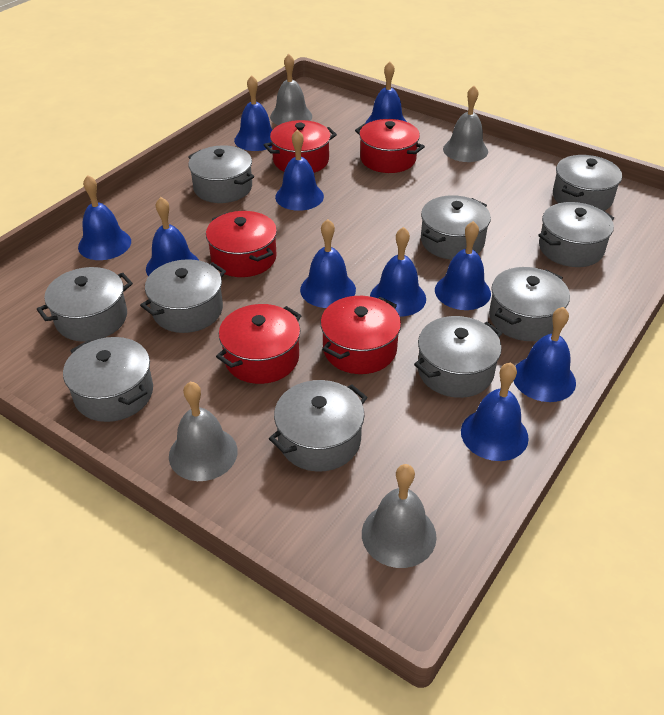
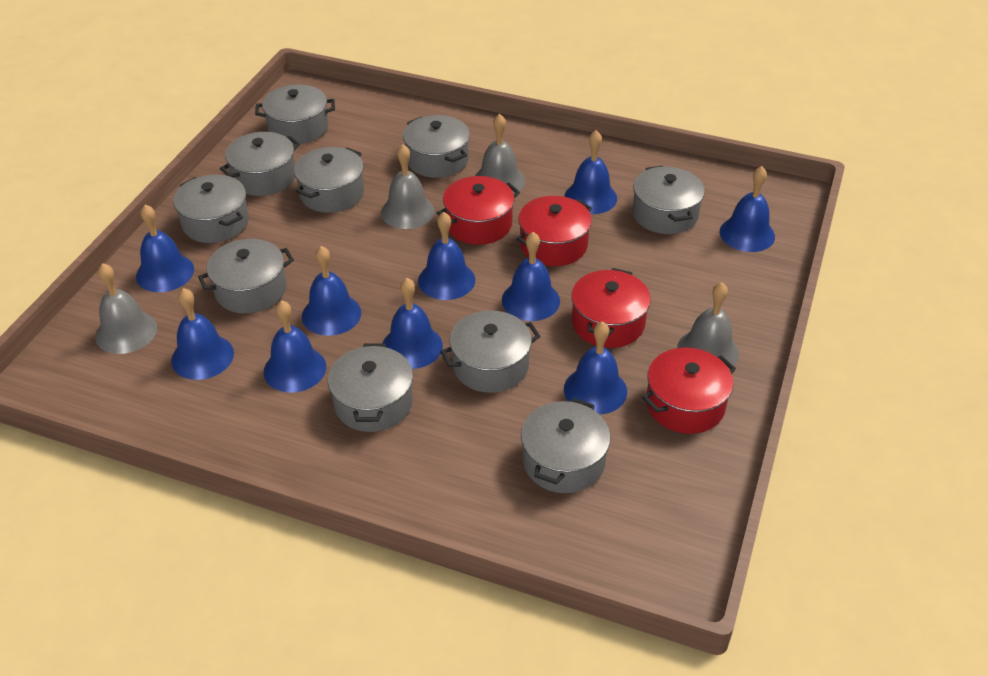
red pot: 5 -> 4

